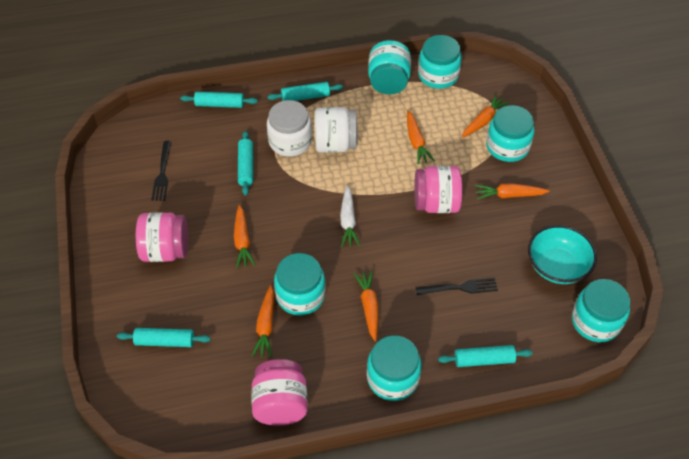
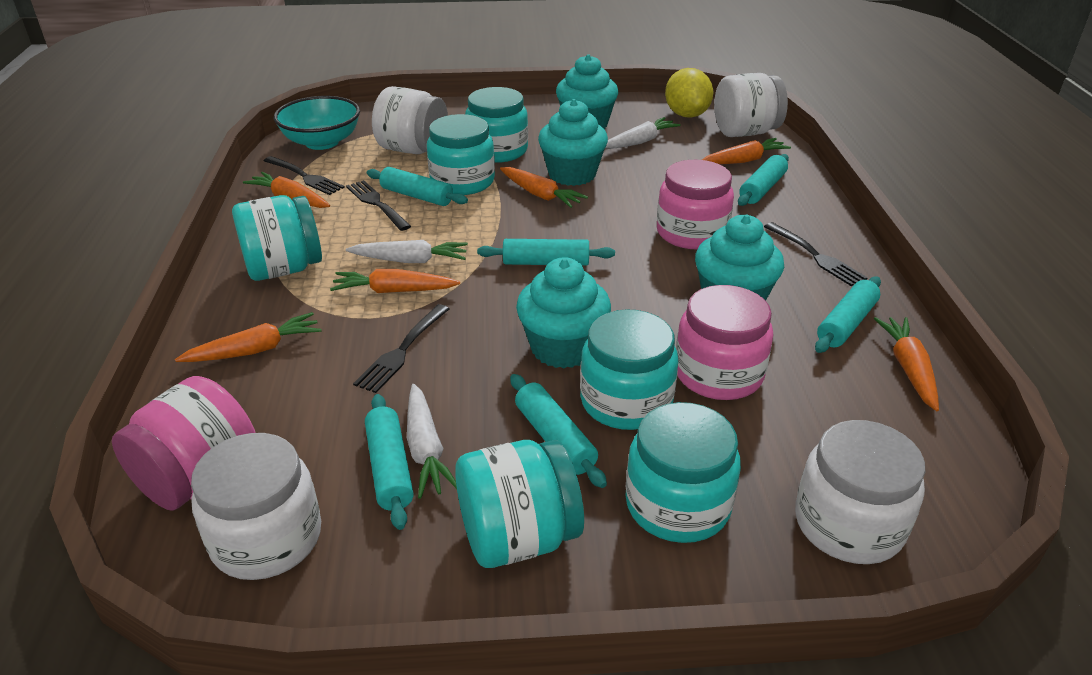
black fork: 2 -> 4
turquoise cupcake: 0 -> 4
turquoise rolling pin: 5 -> 6
white carrot: 1 -> 3
white jar: 2 -> 4
yellow lemon: 0 -> 1

